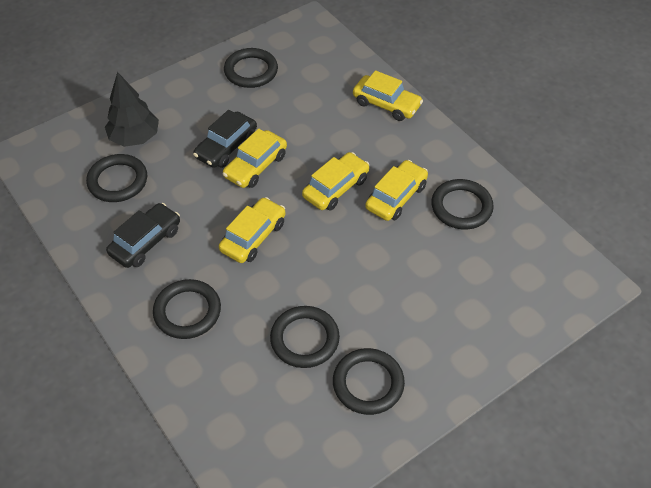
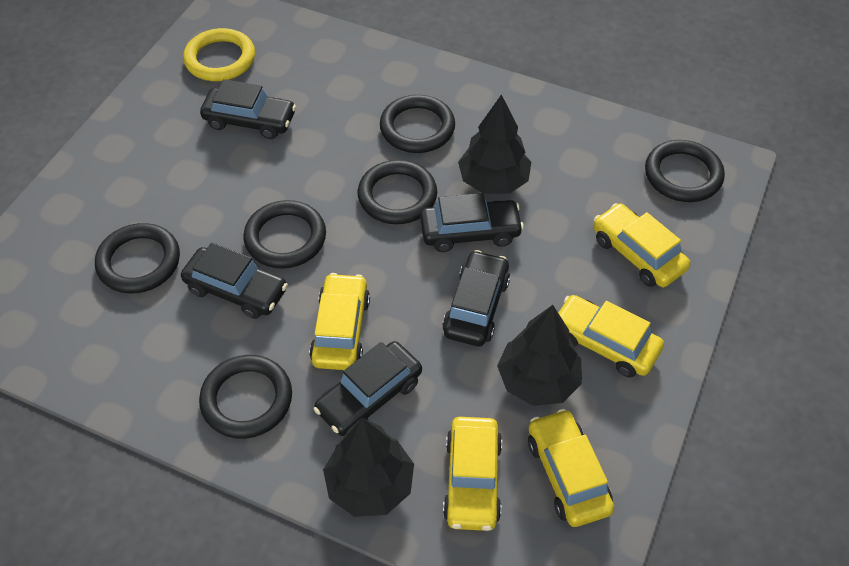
black car: 2 -> 5
black tree: 1 -> 3
yellow ring: 0 -> 1

